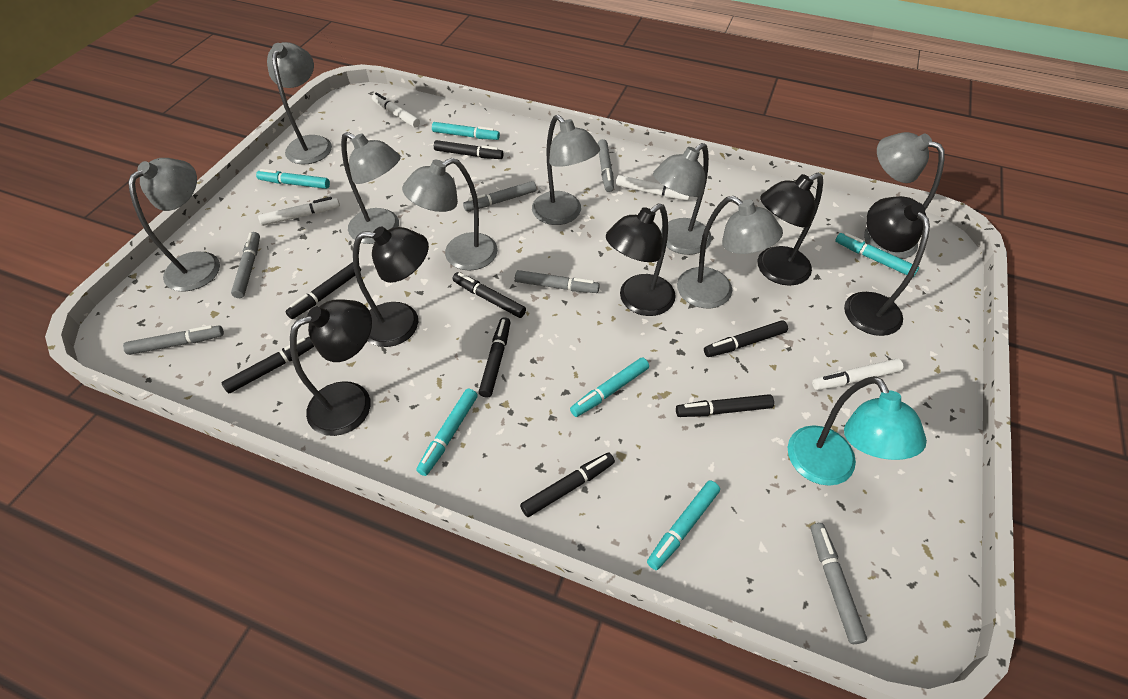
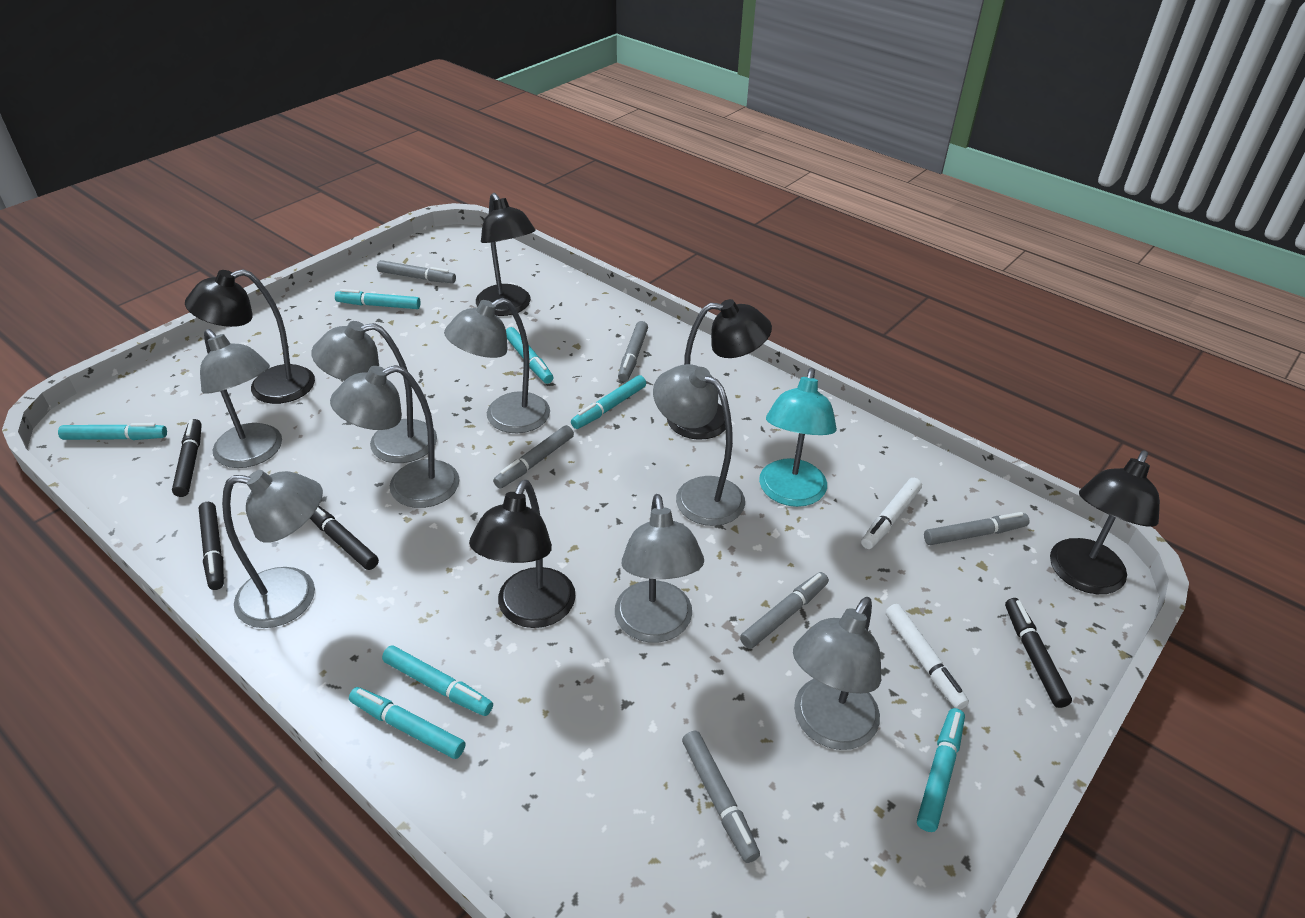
black marker: 8 -> 4
turquoise marker: 6 -> 7
white marker: 4 -> 2

